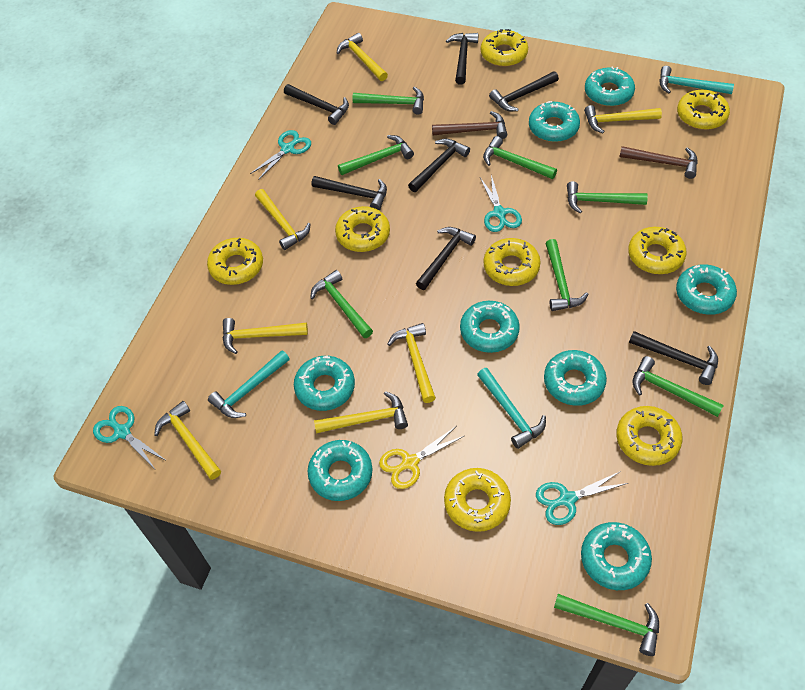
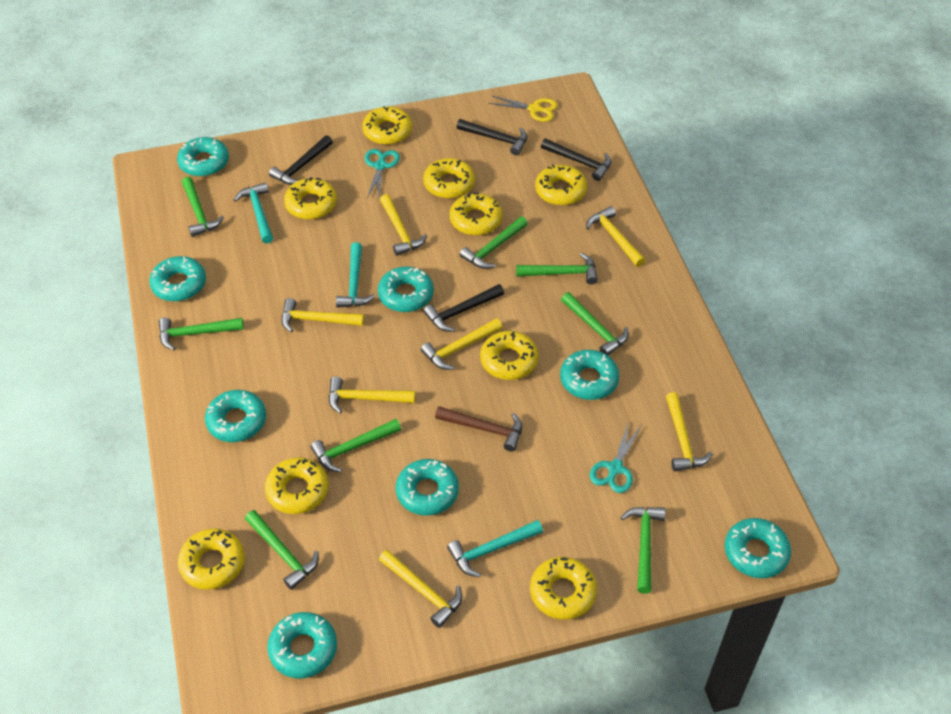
black hammer: 7 -> 4
brown hammer: 2 -> 1
turquoise scissors: 4 -> 2
yellow donut: 8 -> 9

